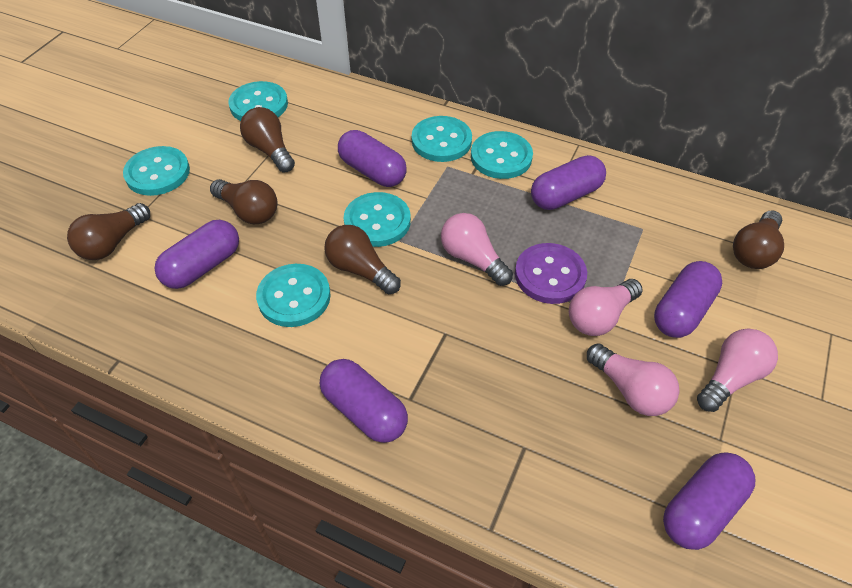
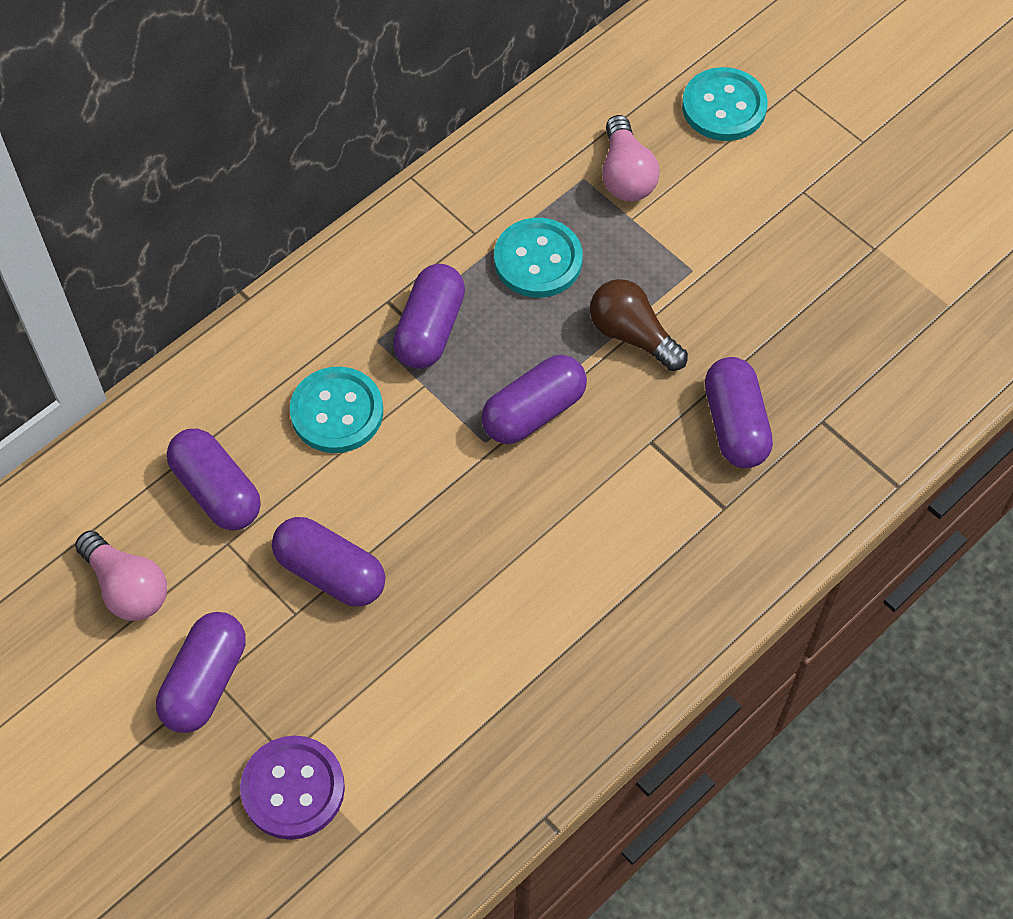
brown light bulb: 5 -> 1
pink light bulb: 4 -> 2
turquoise button: 6 -> 3

